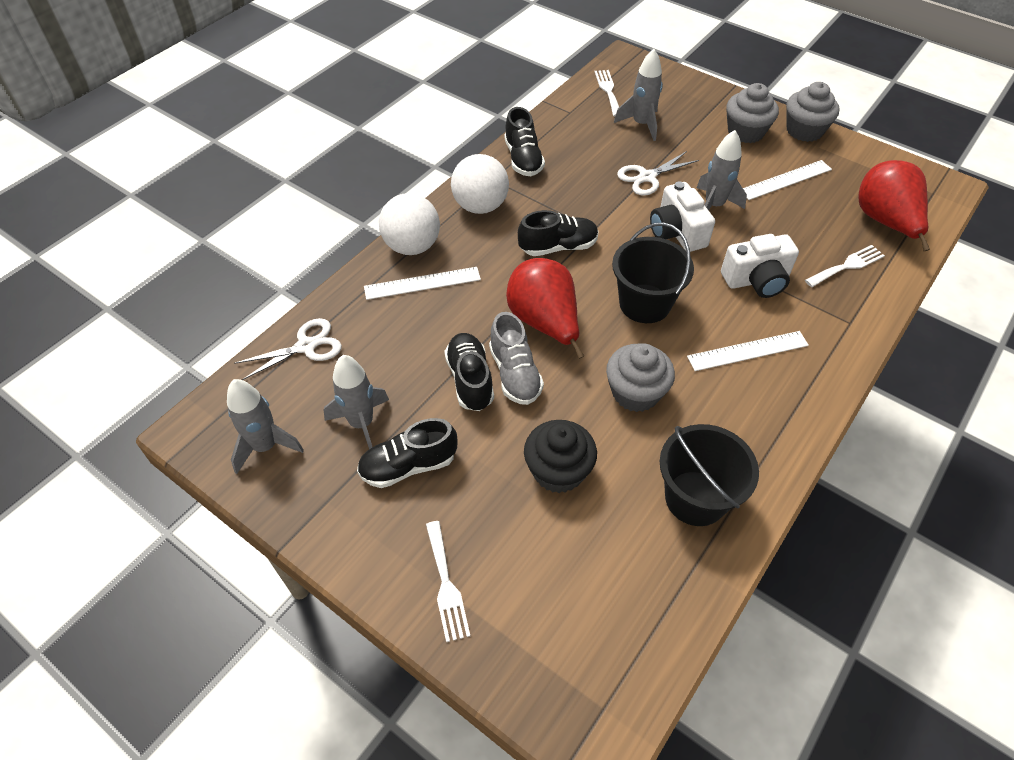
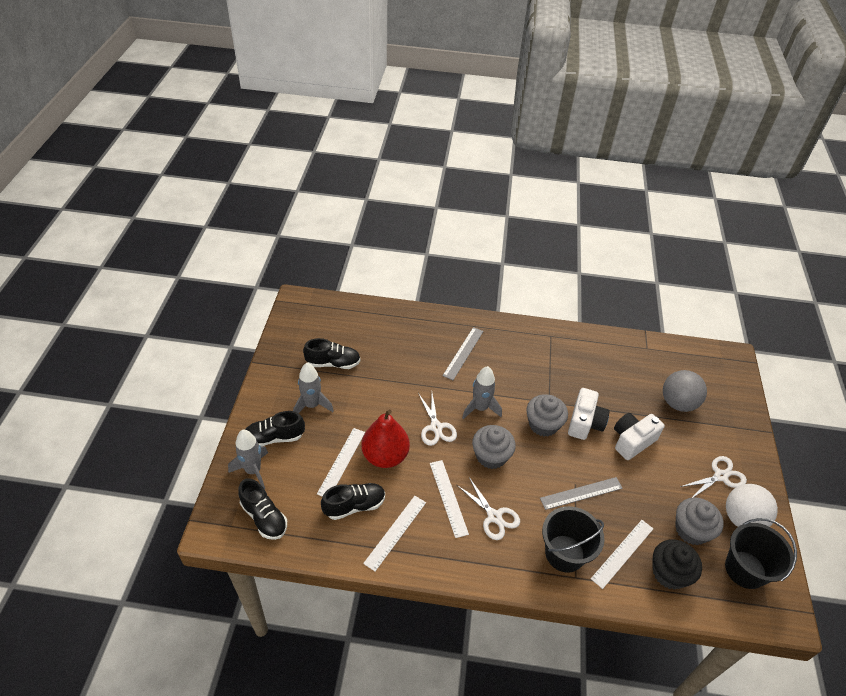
grey ball: 0 -> 1
grey rocket: 4 -> 3
grey ruler: 0 -> 2
grey shoe: 1 -> 0
red pear: 2 -> 1
white ball: 2 -> 1
white fork: 3 -> 0
white ruler: 3 -> 4
white scissors: 2 -> 3

